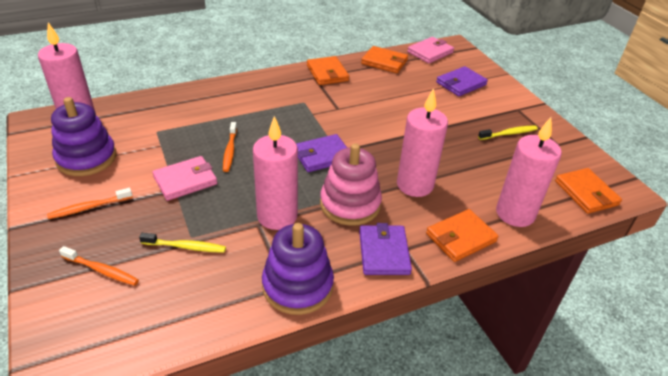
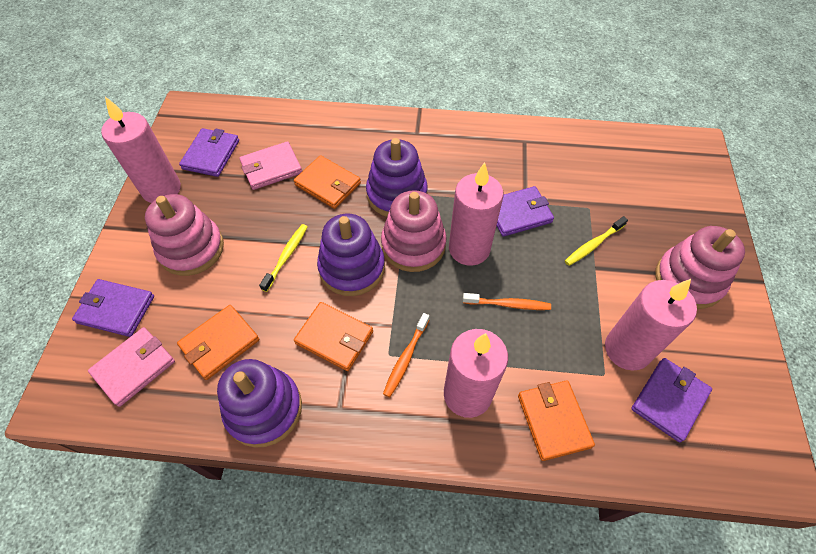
orange toothbrush: 3 -> 2
pink stacking toy: 1 -> 3
purple stacking toy: 2 -> 3
purple wallet: 3 -> 4

